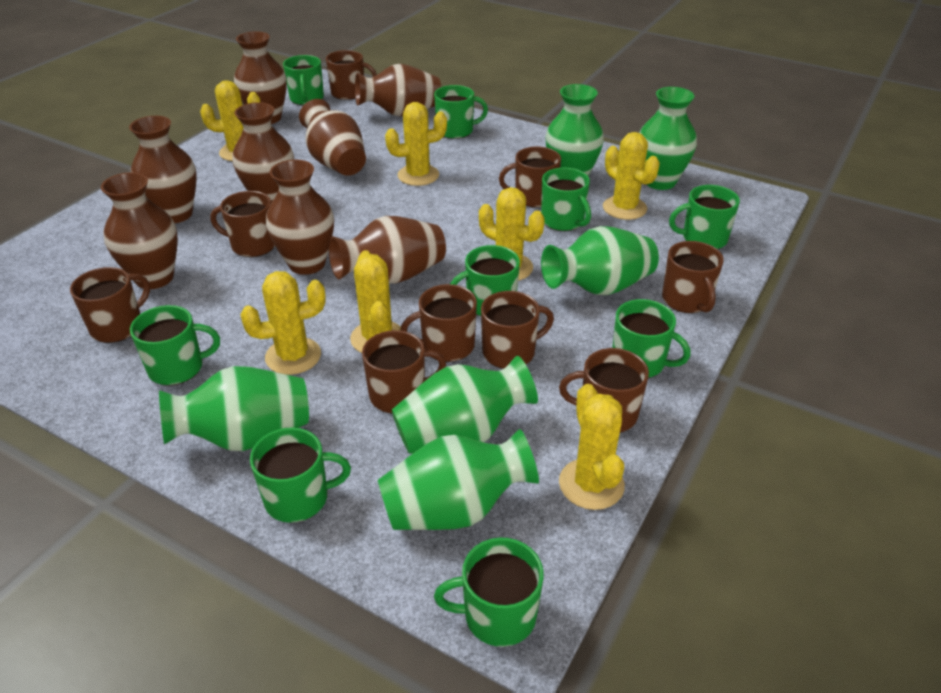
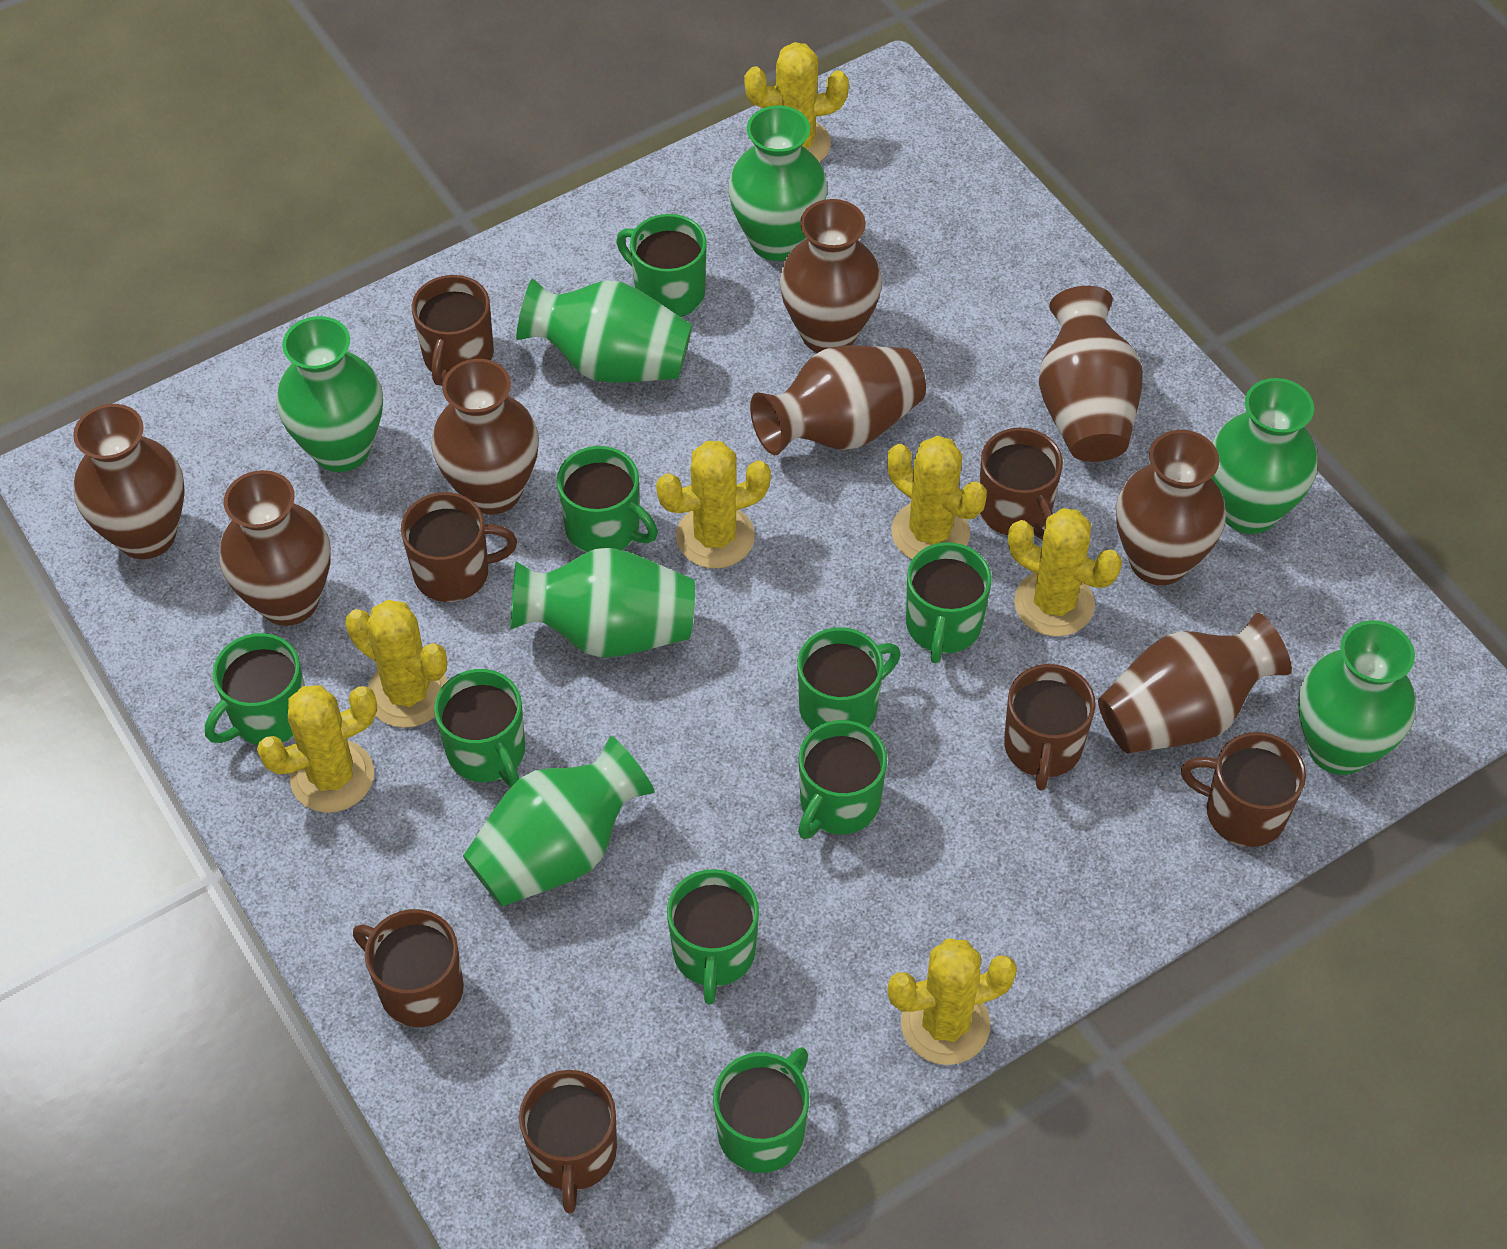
brown mug: 9 -> 7
green vase: 6 -> 7

